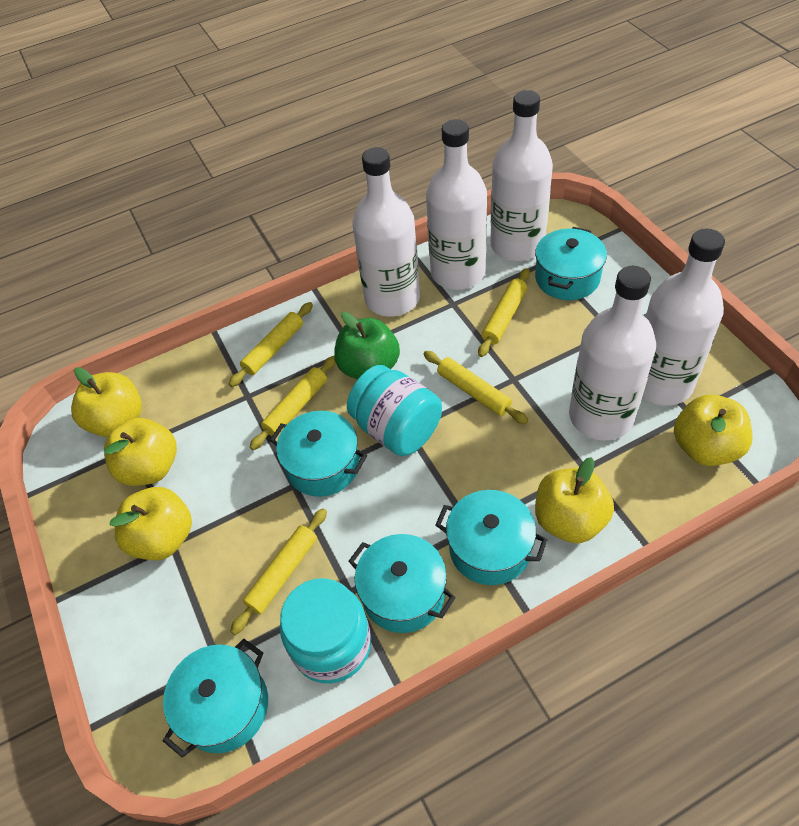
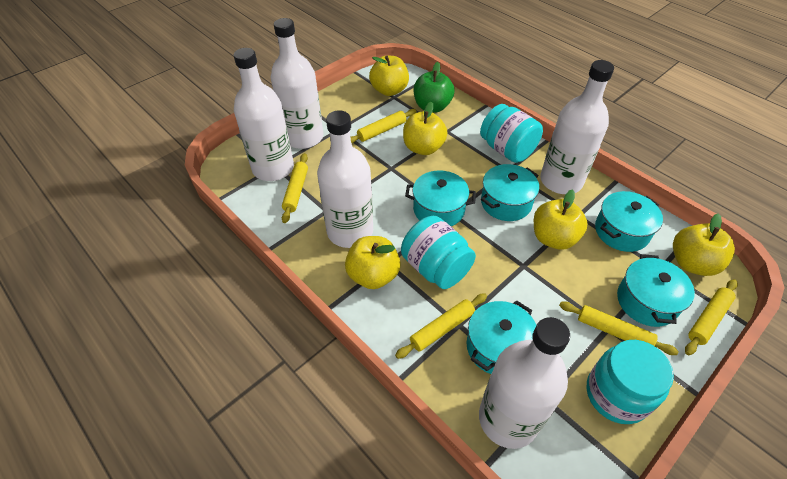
turquoise jar: 2 -> 3

